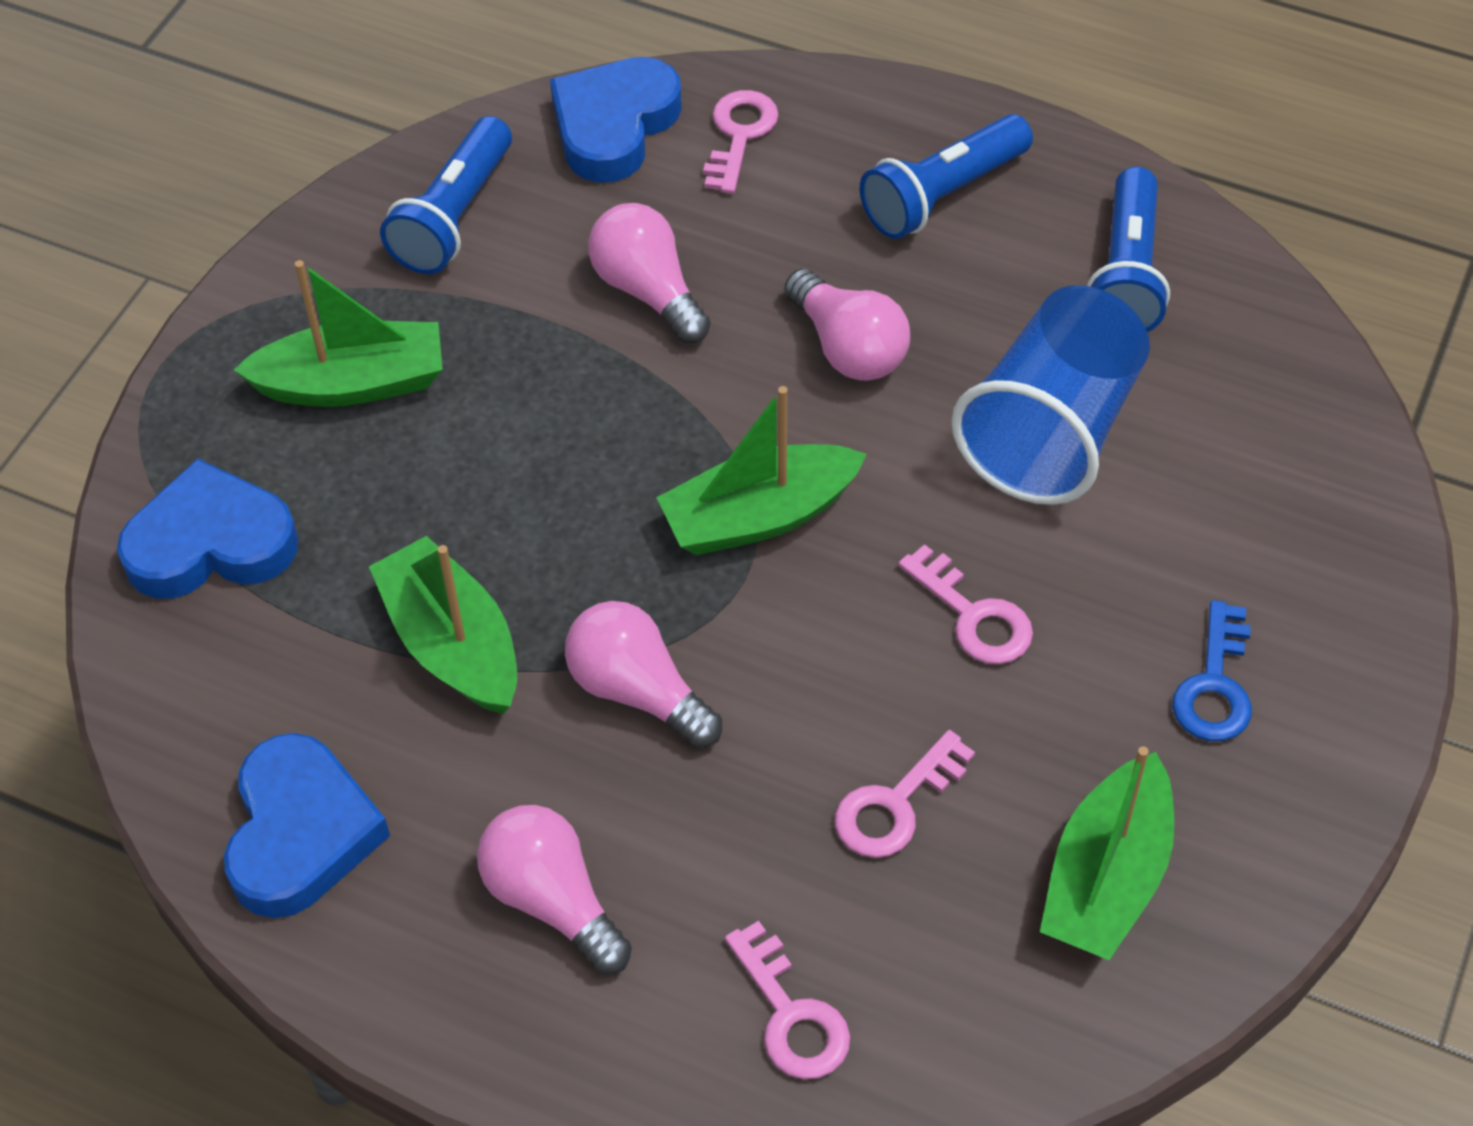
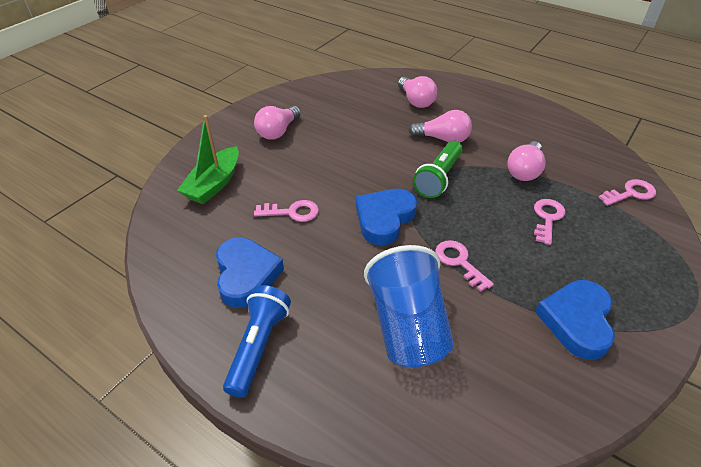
blue flashlight: 3 -> 1
blue key: 1 -> 0
green boat: 4 -> 1
green flashlight: 0 -> 1

